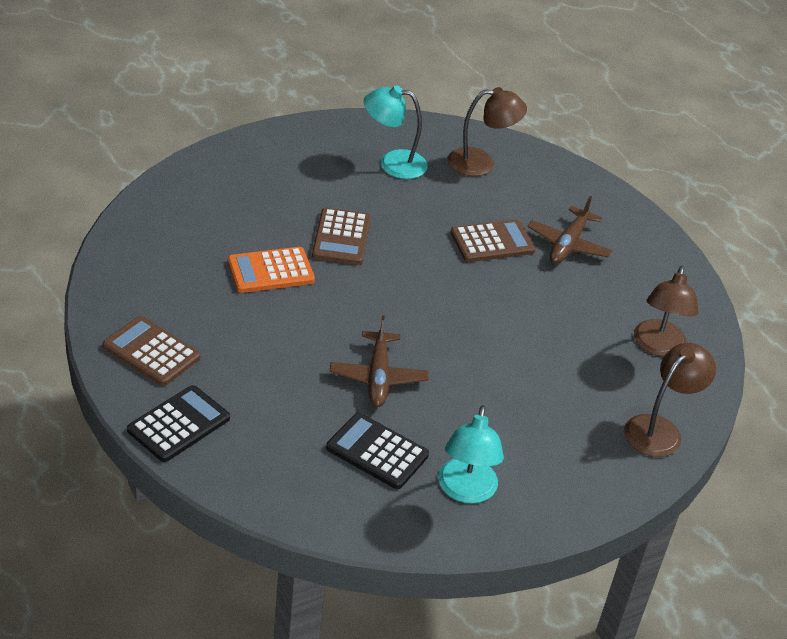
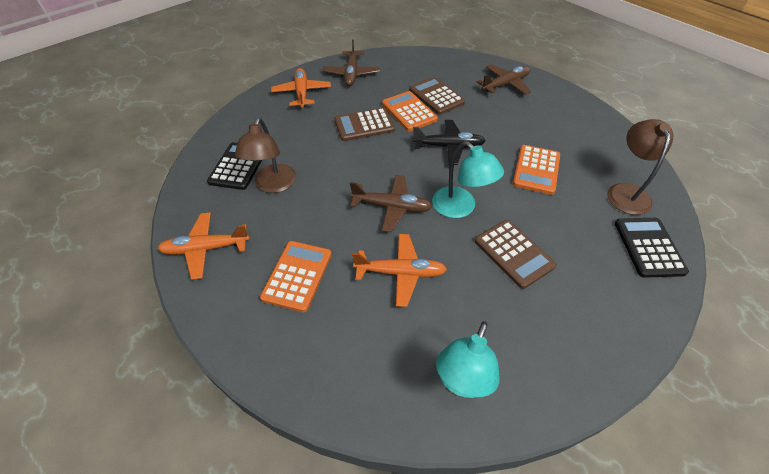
black plane: 0 -> 1
brown lamp: 3 -> 2
brown plane: 2 -> 3
orange calculator: 1 -> 3
orange plane: 0 -> 3

